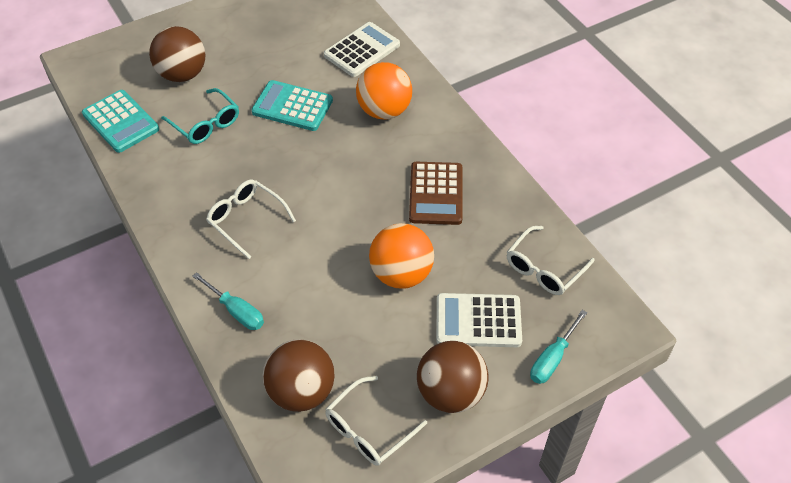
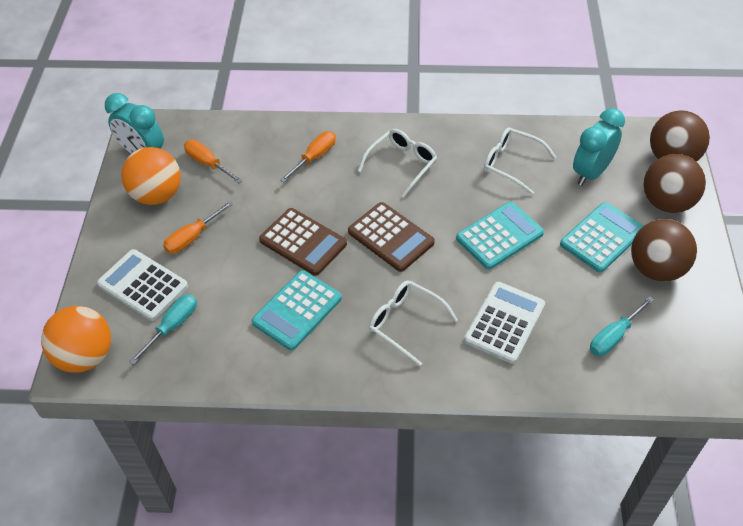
brown calculator: 1 -> 2
orange screwdriver: 0 -> 3
turquoise calculator: 2 -> 3
turquoise clock: 0 -> 2
turquoise glasses: 1 -> 0

